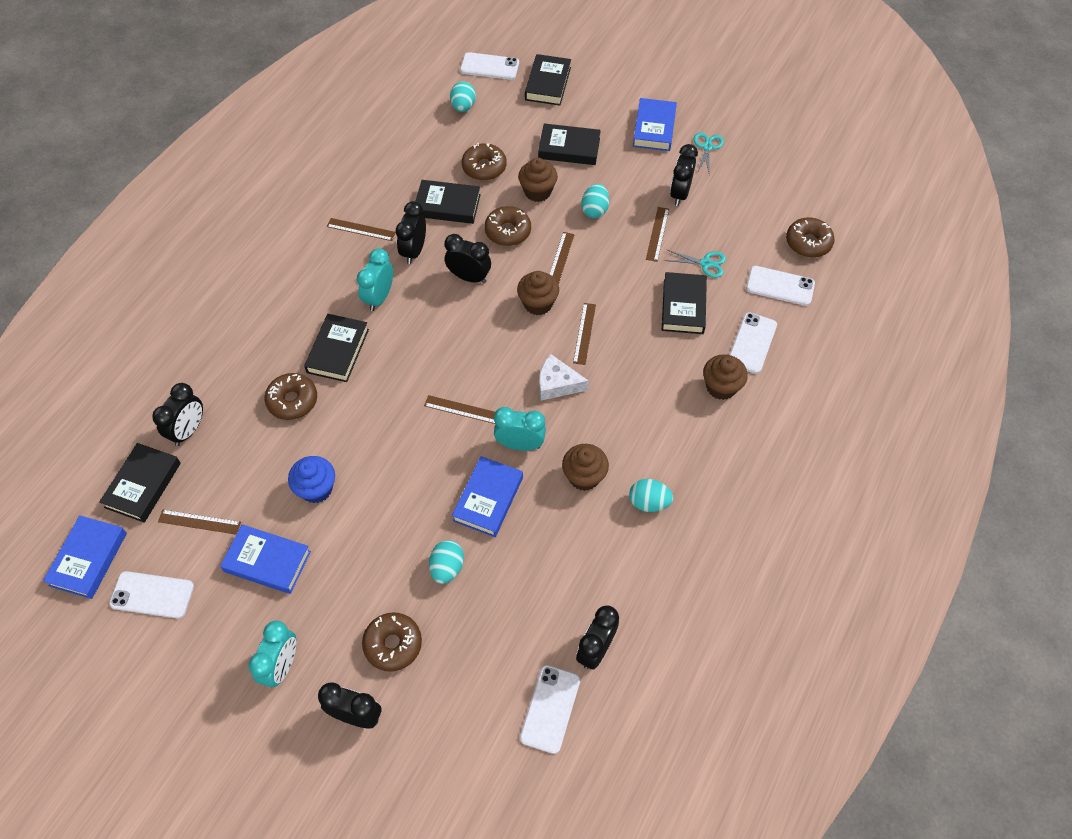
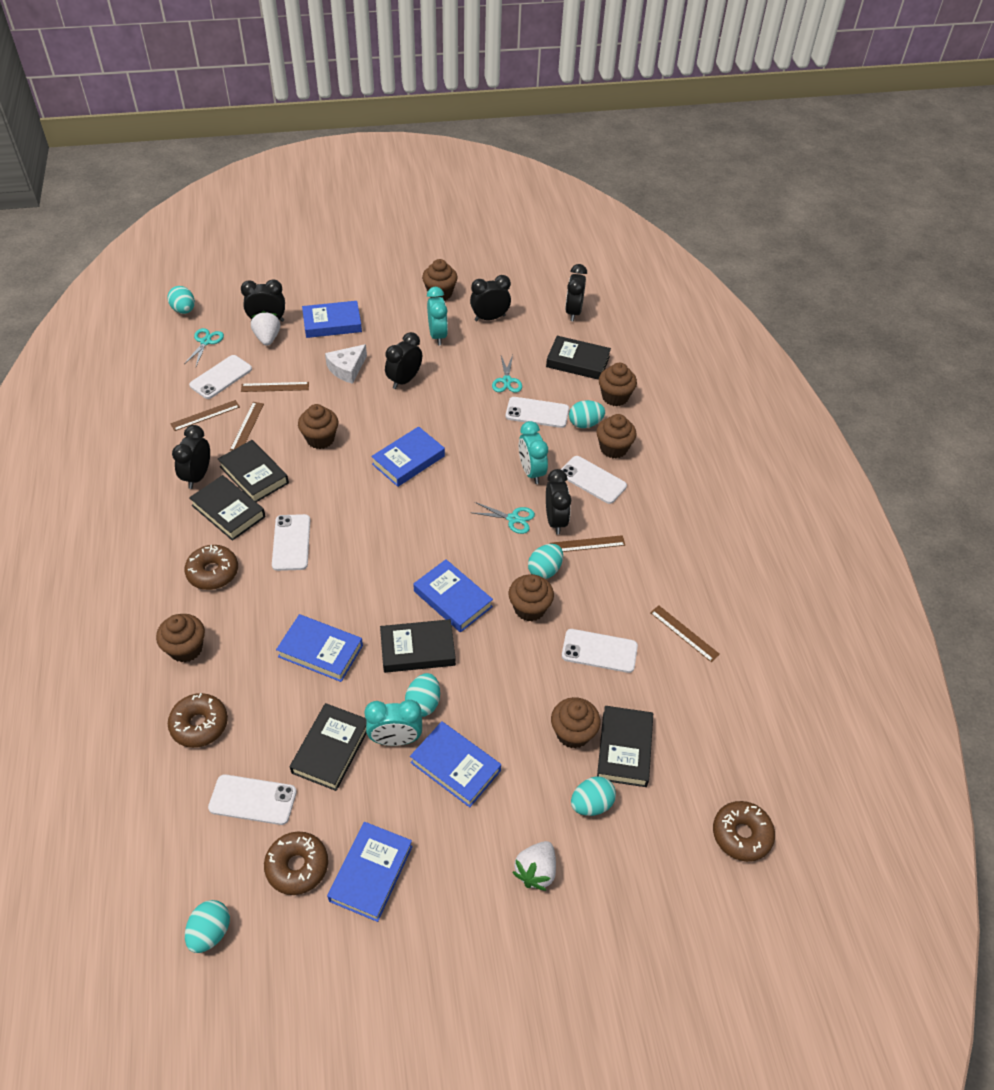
blue book: 4 -> 6
blue cupcake: 1 -> 0
brown cupcake: 4 -> 7
brown donut: 5 -> 4
brown ruler: 6 -> 5
turquoise egg: 4 -> 6
turquoise scissors: 2 -> 3
white phone: 5 -> 6
white strawberry: 0 -> 2

